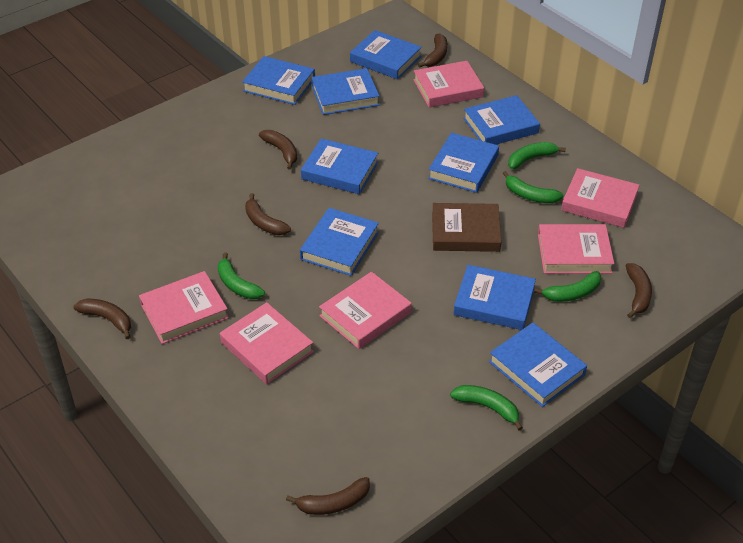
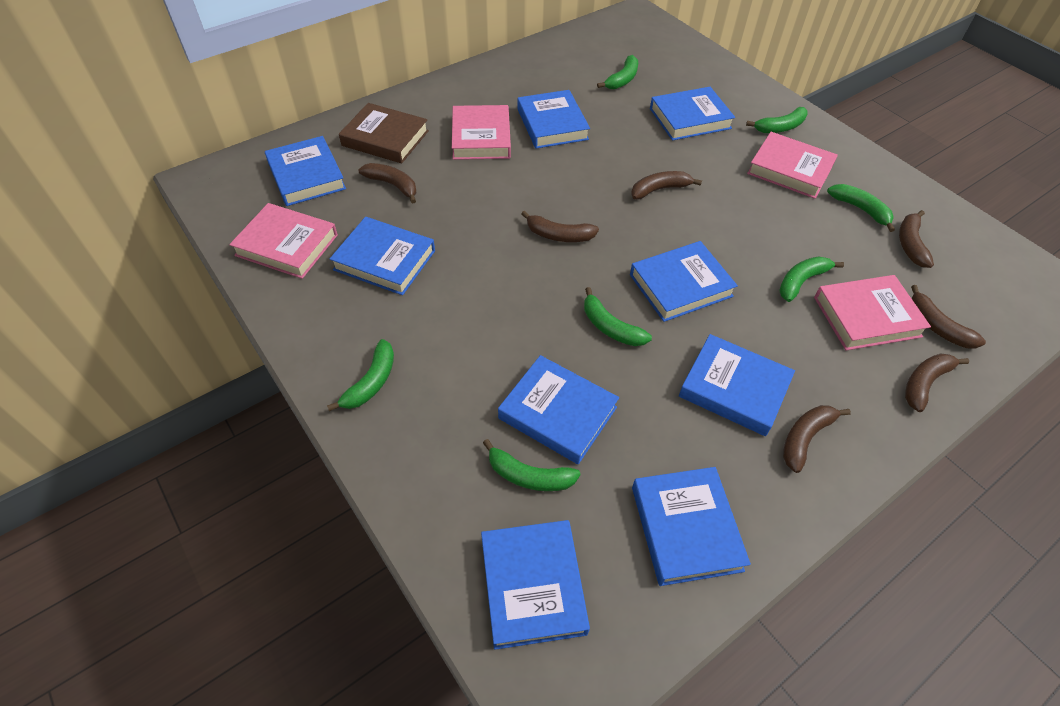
brown banana: 6 -> 7
green banana: 5 -> 7
pink book: 6 -> 4

